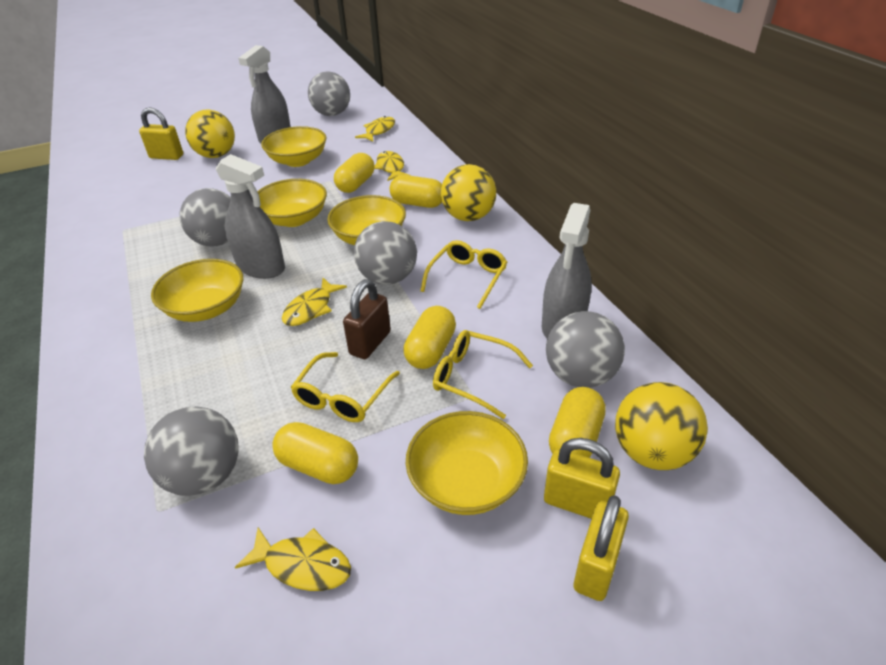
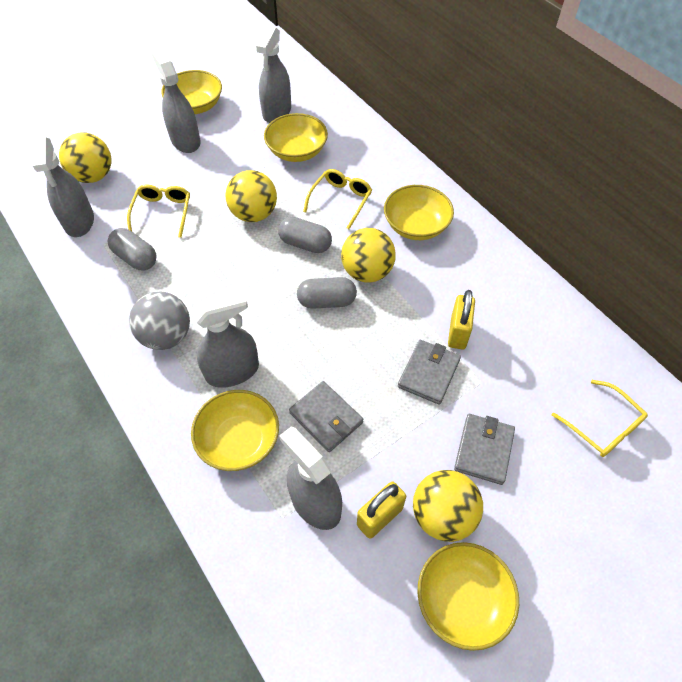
brown padlock: 1 -> 0
grey ball: 5 -> 1
grey capsule: 0 -> 3
grey spray bottle: 3 -> 5
grey wallet: 0 -> 3
yellow ball: 3 -> 4
yellow capsule: 5 -> 0
yellow fish: 4 -> 0
yellow padlock: 3 -> 2

